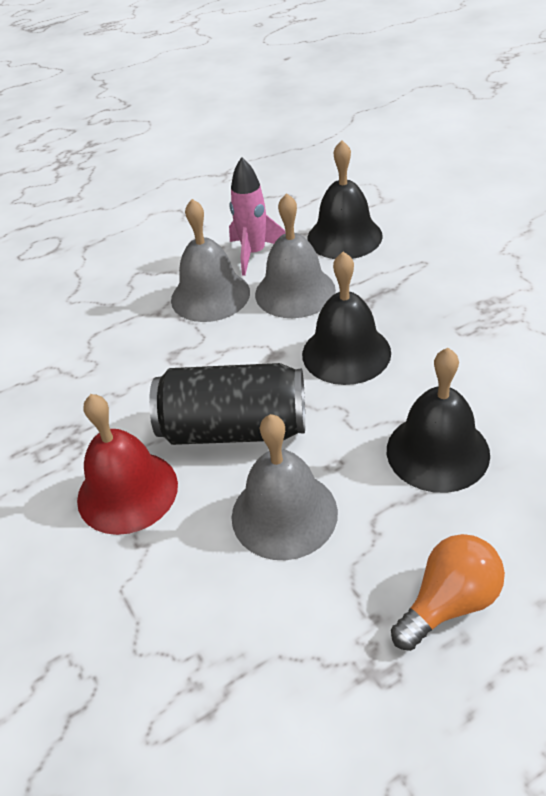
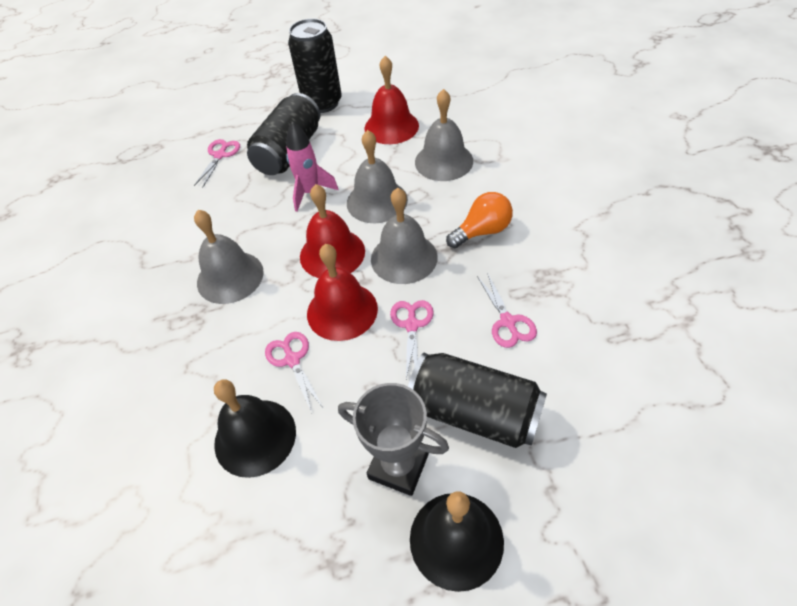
black bell: 3 -> 2
black can: 1 -> 3
grey bell: 3 -> 4
grey trophy: 0 -> 1
pink scissors: 0 -> 4
red bell: 1 -> 3

